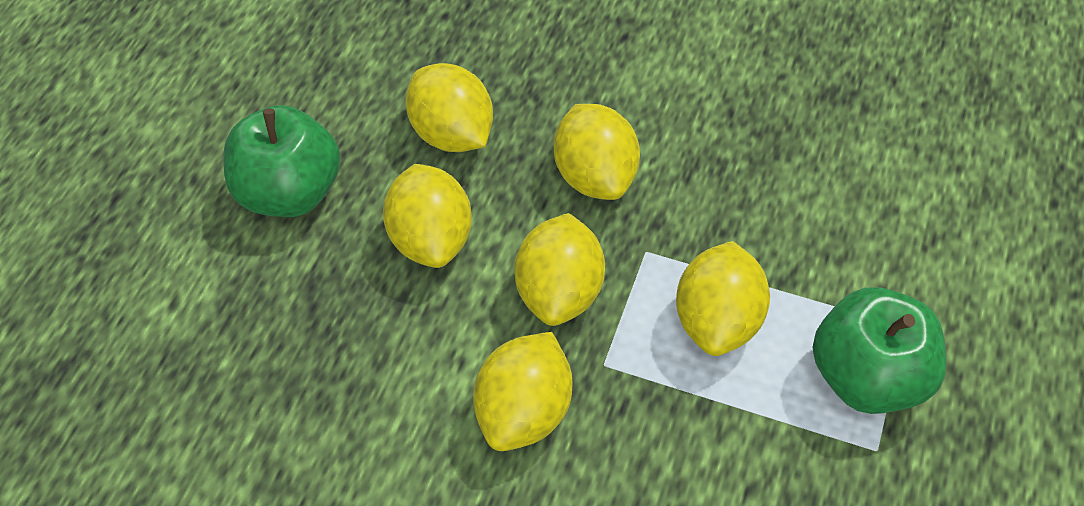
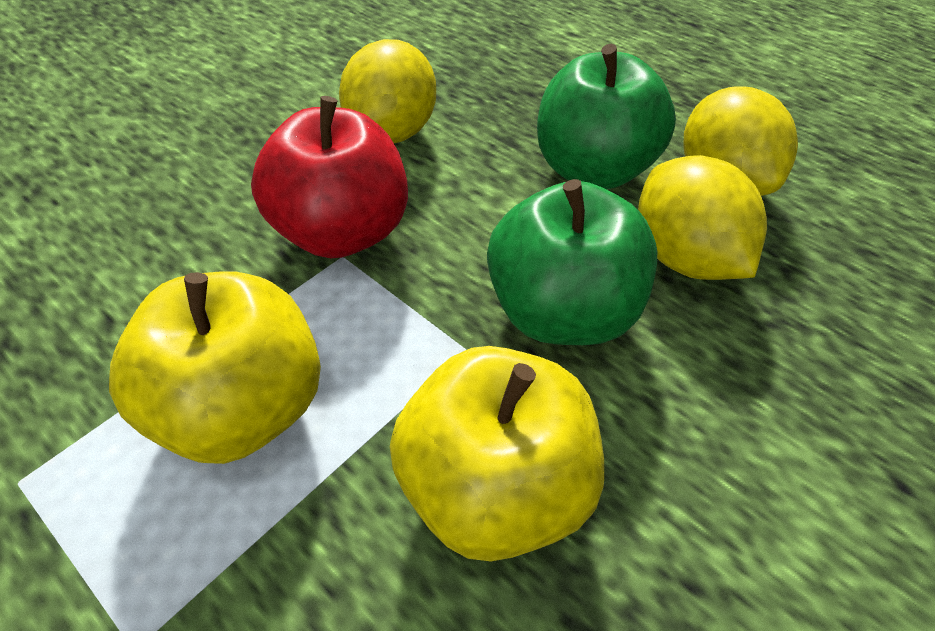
red apple: 0 -> 1
yellow apple: 0 -> 2
yellow lemon: 6 -> 3

